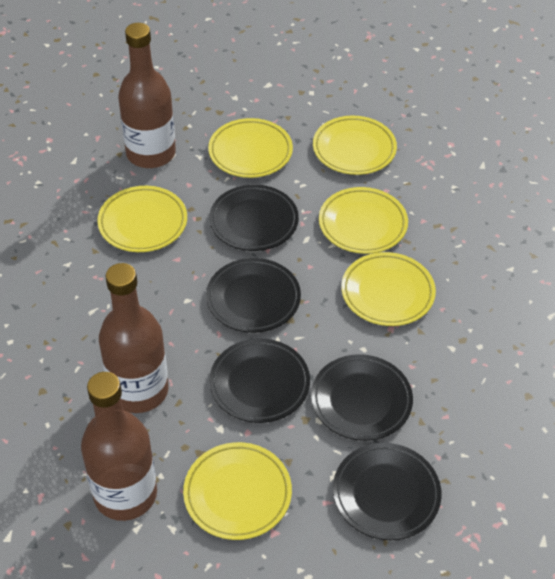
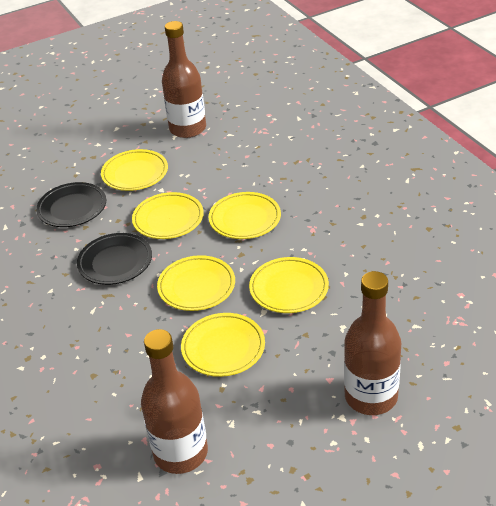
black plate: 5 -> 2

